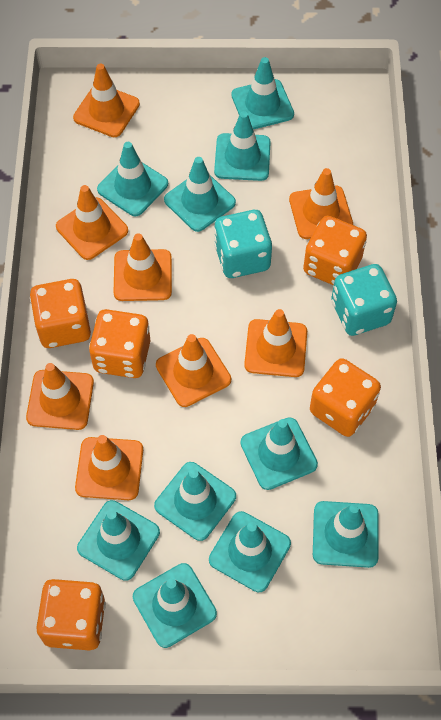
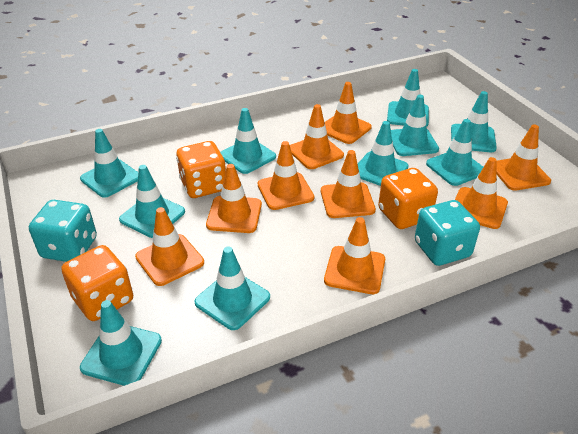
orange dice: 5 -> 3
orange traffic cone: 8 -> 9

